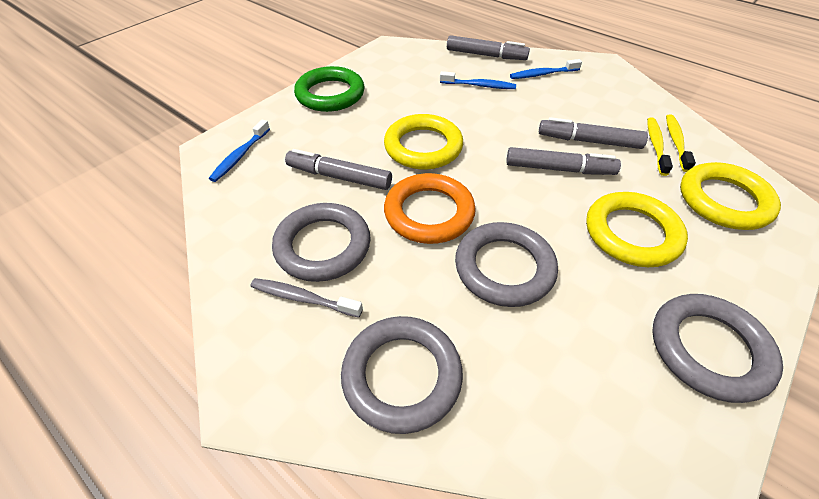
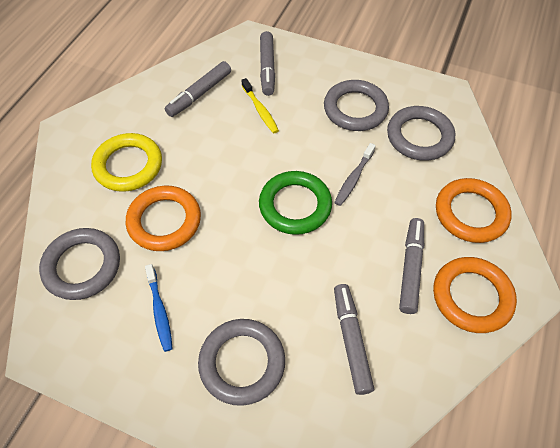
blue toothbrush: 3 -> 1
orange ring: 1 -> 3
yellow ring: 3 -> 1
yellow toothbrush: 2 -> 1

